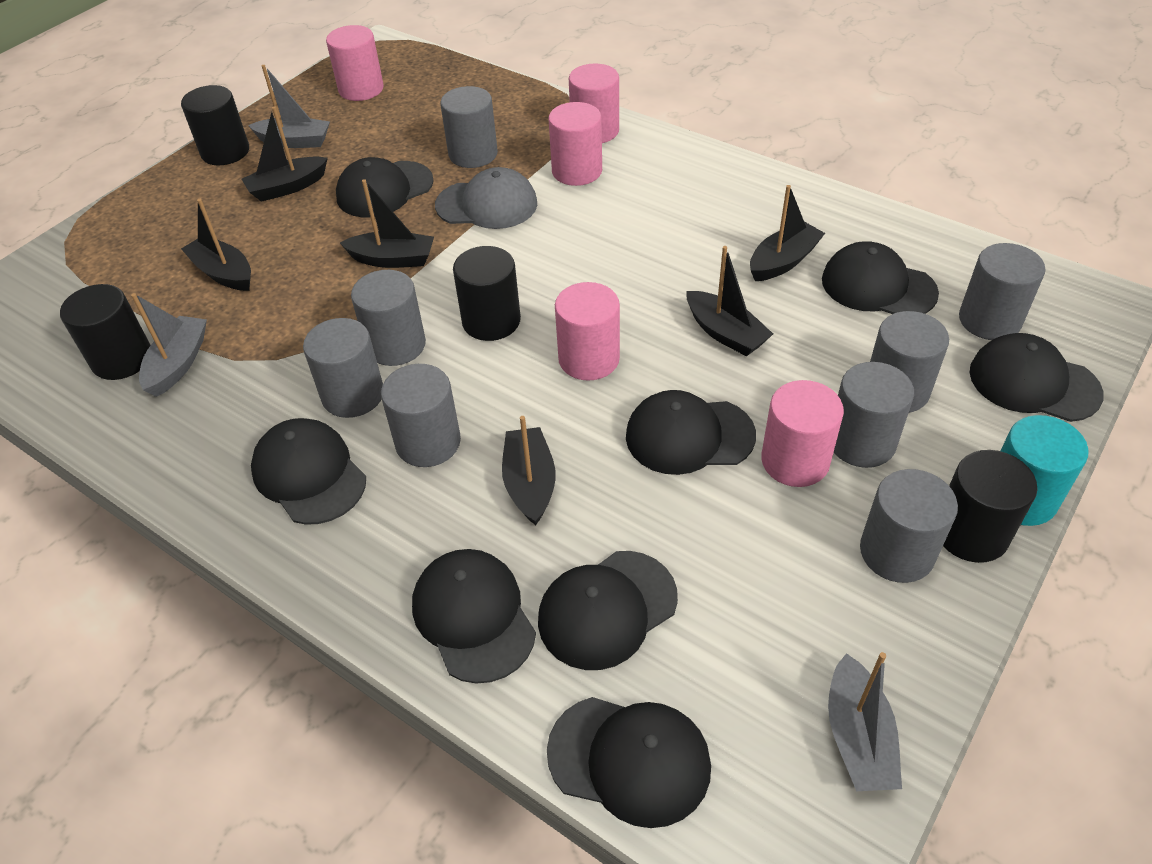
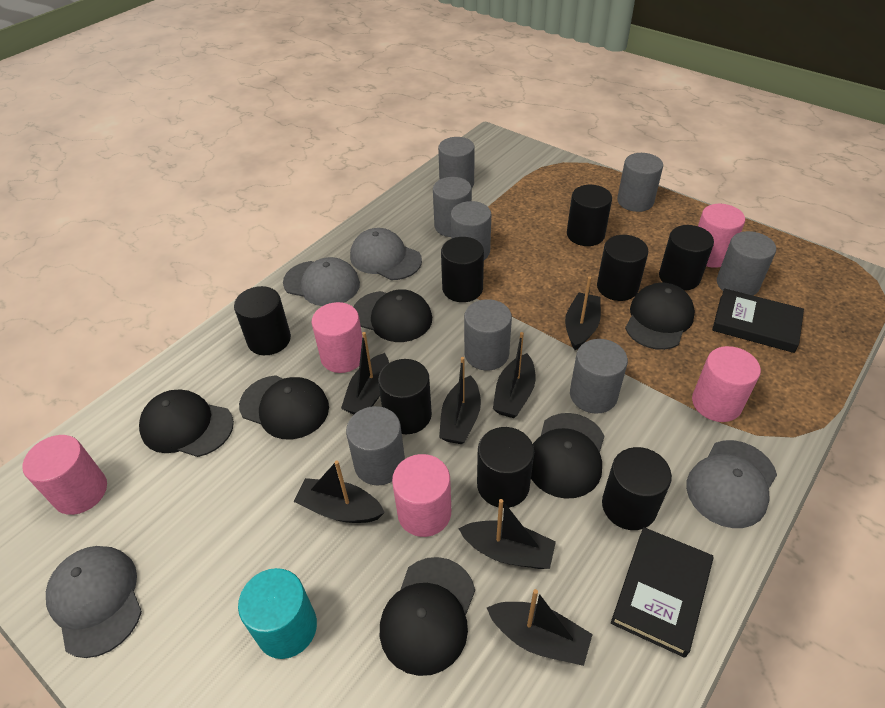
black boat: 6 -> 7
black book: 0 -> 2
black cap: 8 -> 6
black cylinder: 4 -> 8
grey boat: 3 -> 0
grey cap: 1 -> 4

